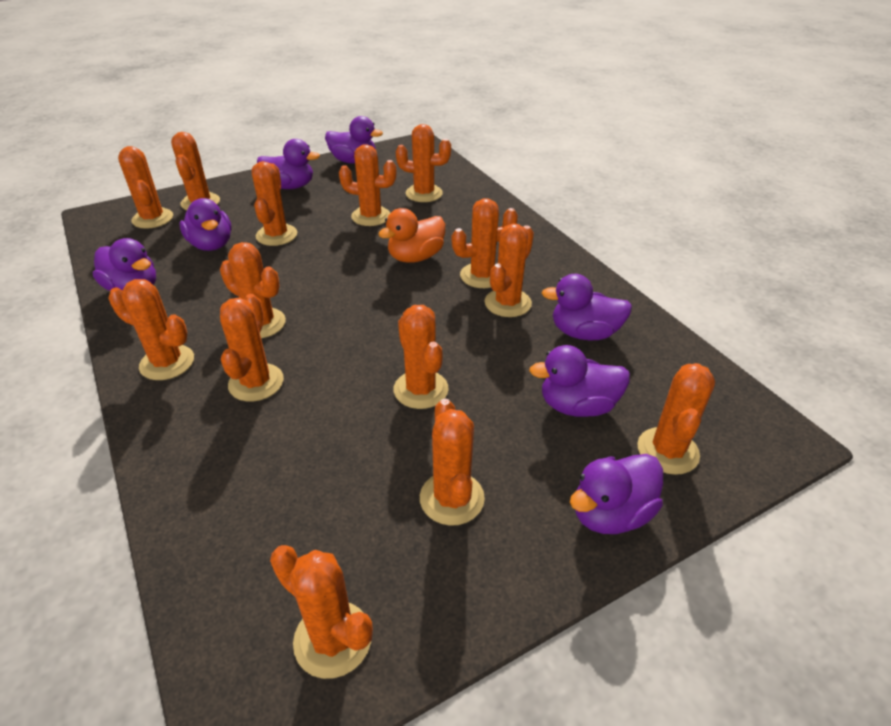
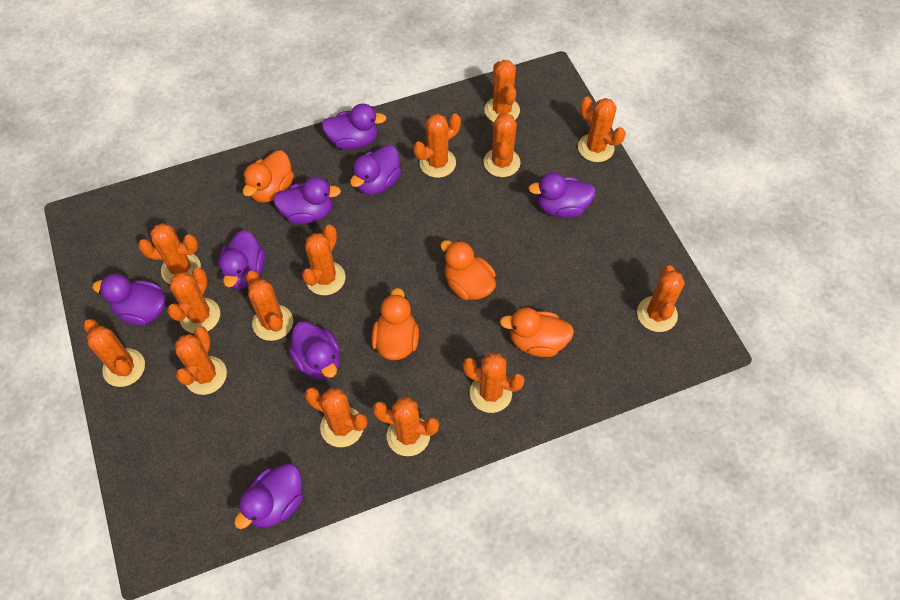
orange duck: 1 -> 4
purple duck: 7 -> 8

